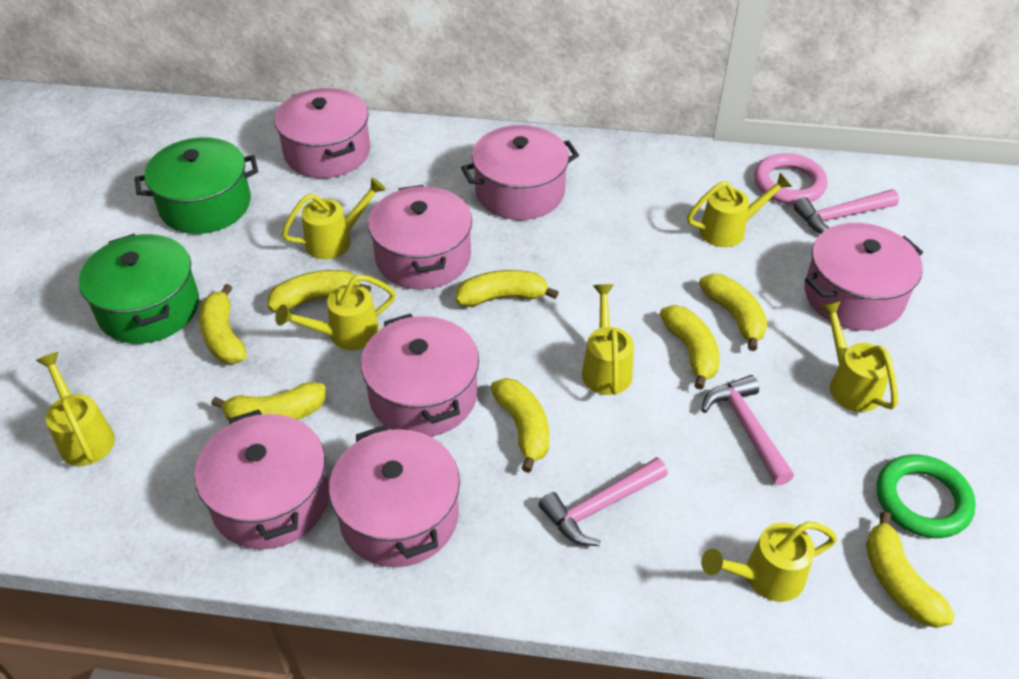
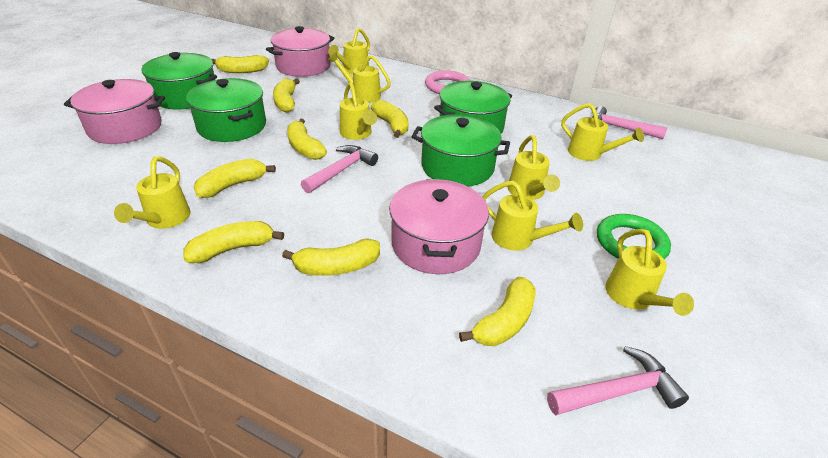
green pot: 2 -> 4
pink pot: 7 -> 3
yellow watering can: 7 -> 8

